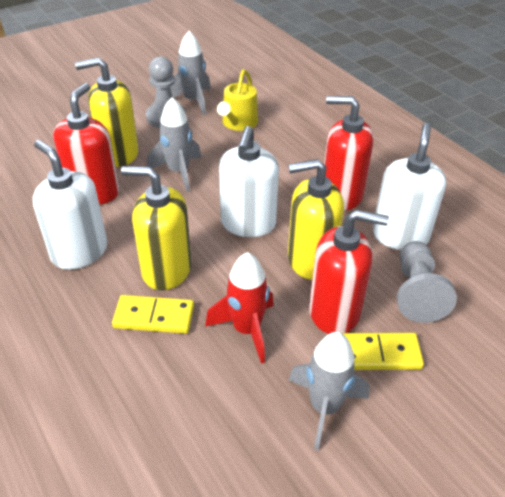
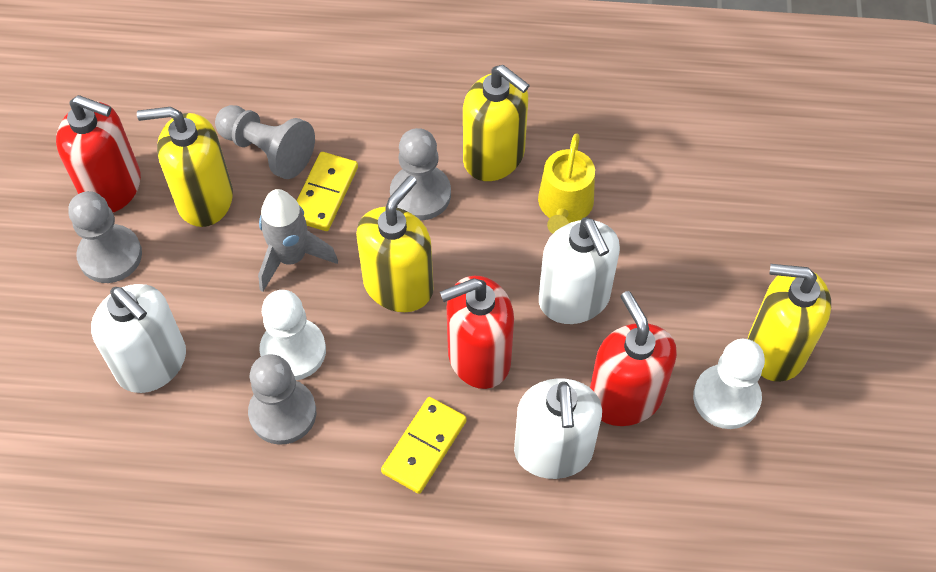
grey pawn: 2 -> 4
grey rocket: 3 -> 1
red rocket: 1 -> 0
white pawn: 0 -> 2
yellow soap dispenser: 3 -> 4

